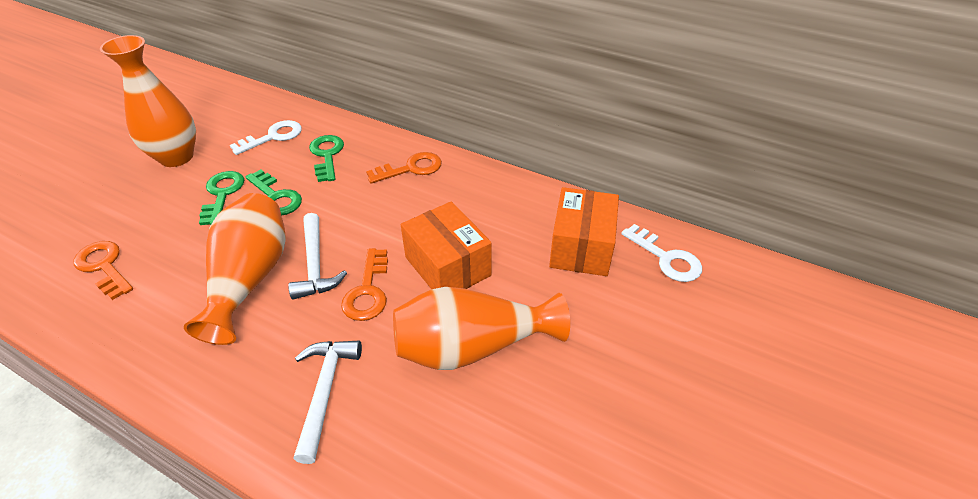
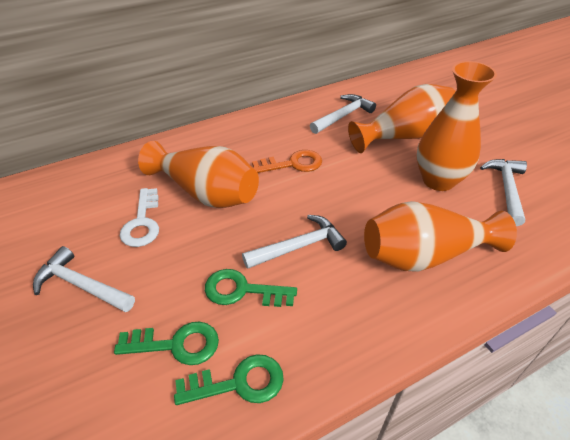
orange box: 2 -> 0
orange key: 3 -> 1
orange vase: 3 -> 4
white hammer: 2 -> 4
white key: 2 -> 1

